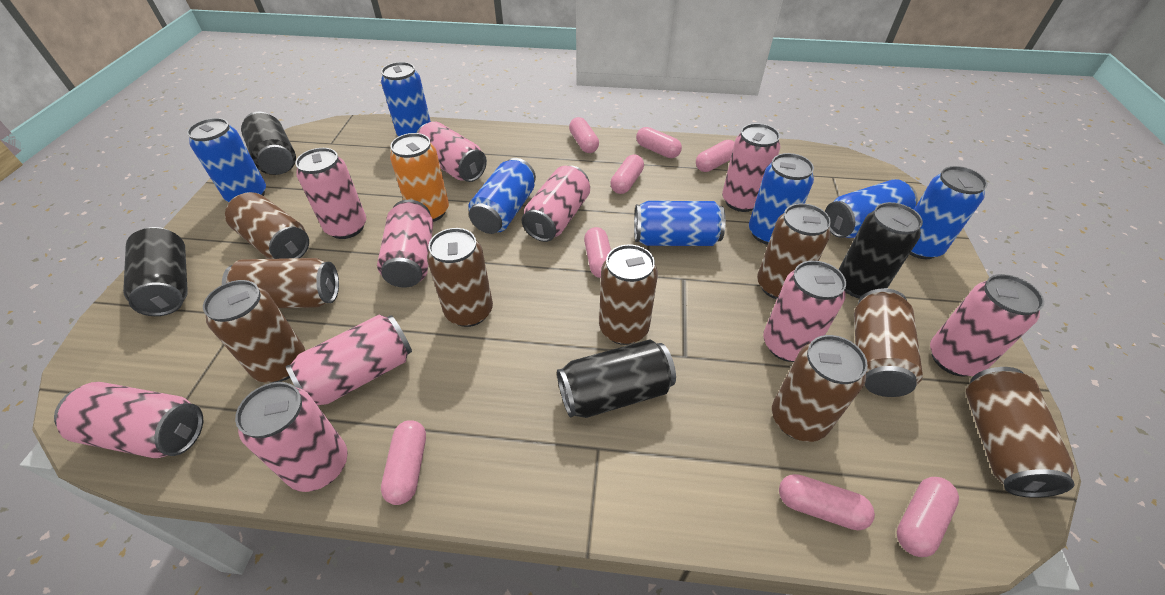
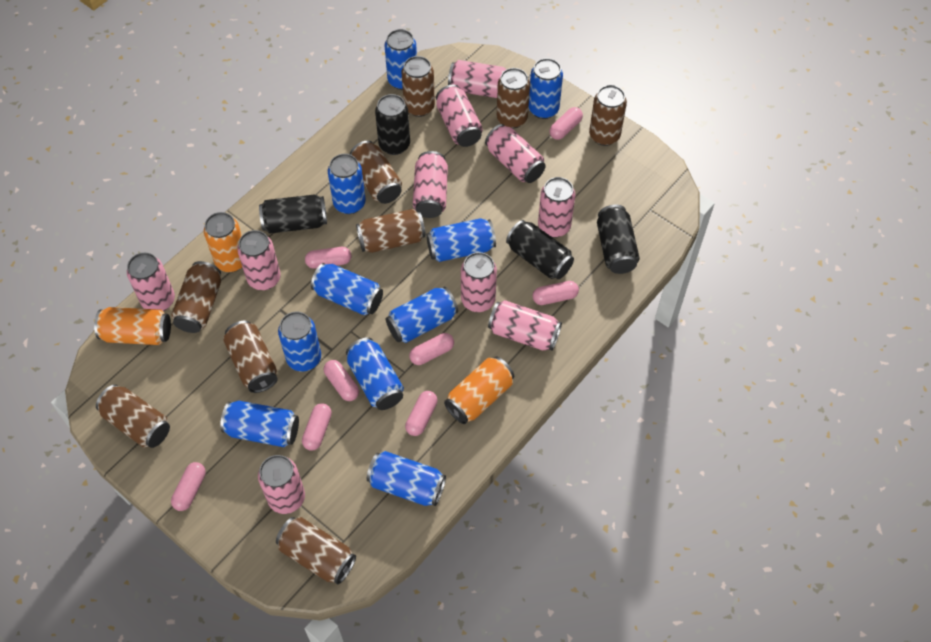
blue can: 7 -> 10
orange can: 1 -> 3

